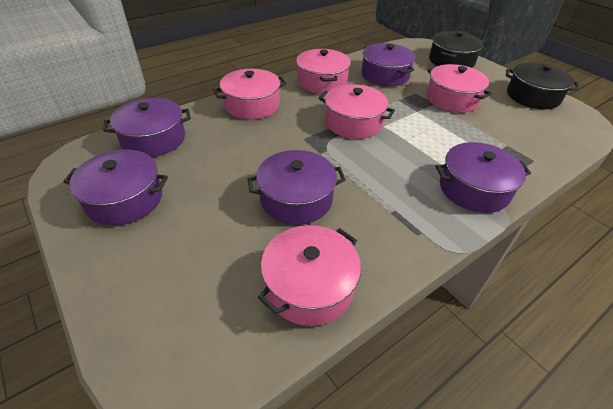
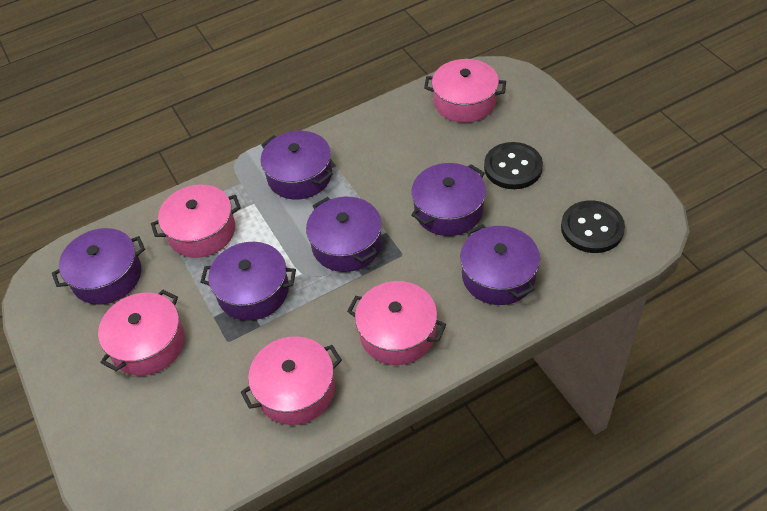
black button: 0 -> 2
black pot: 2 -> 0
purple pot: 5 -> 6

